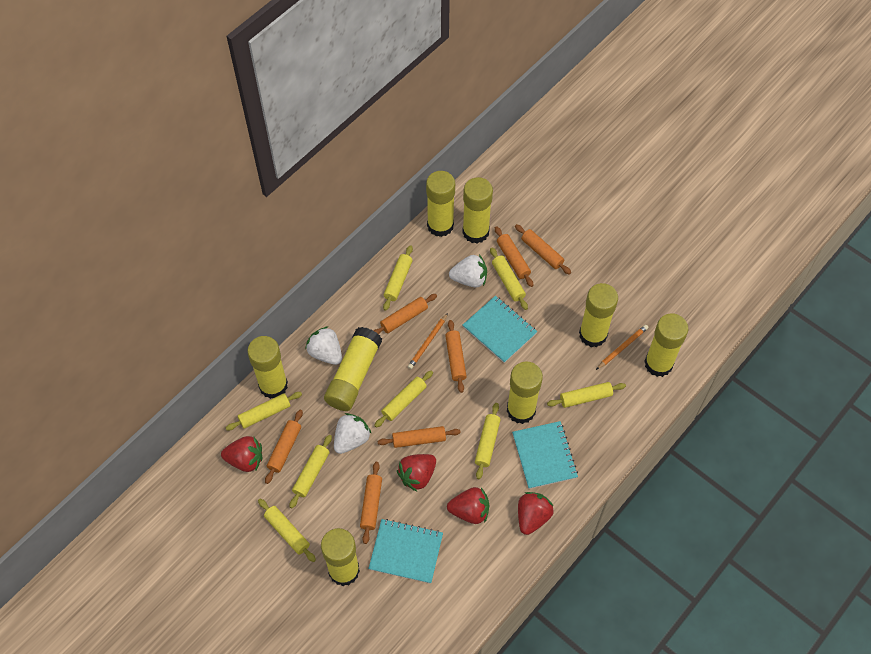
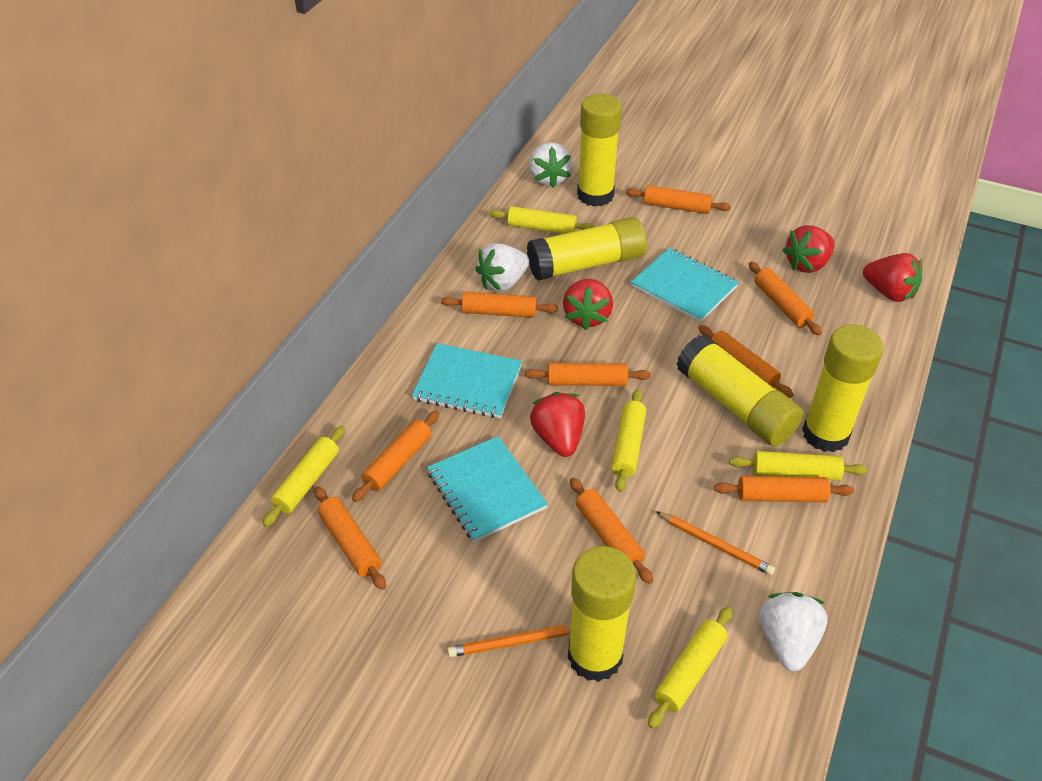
orange rolling pin: 7 -> 9
yellow glue stick: 8 -> 5
yellow rolling pin: 8 -> 5

